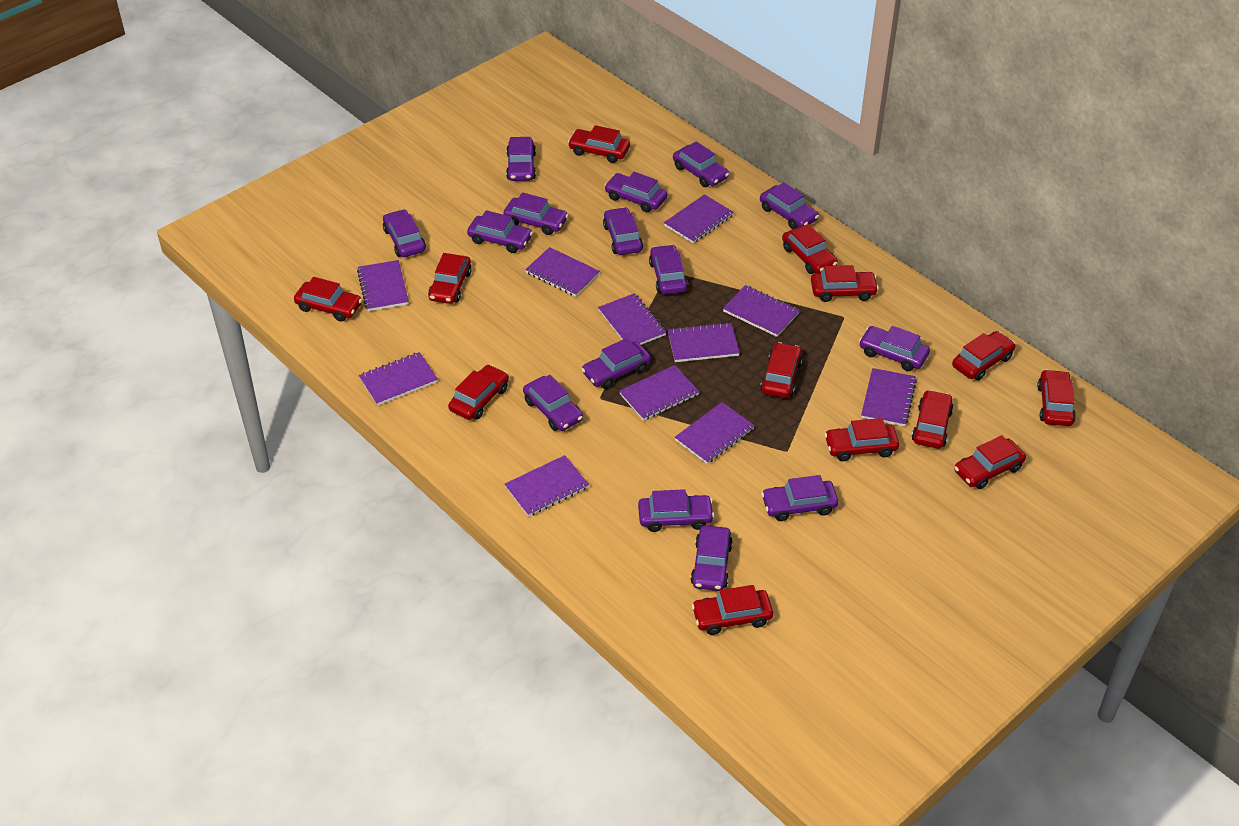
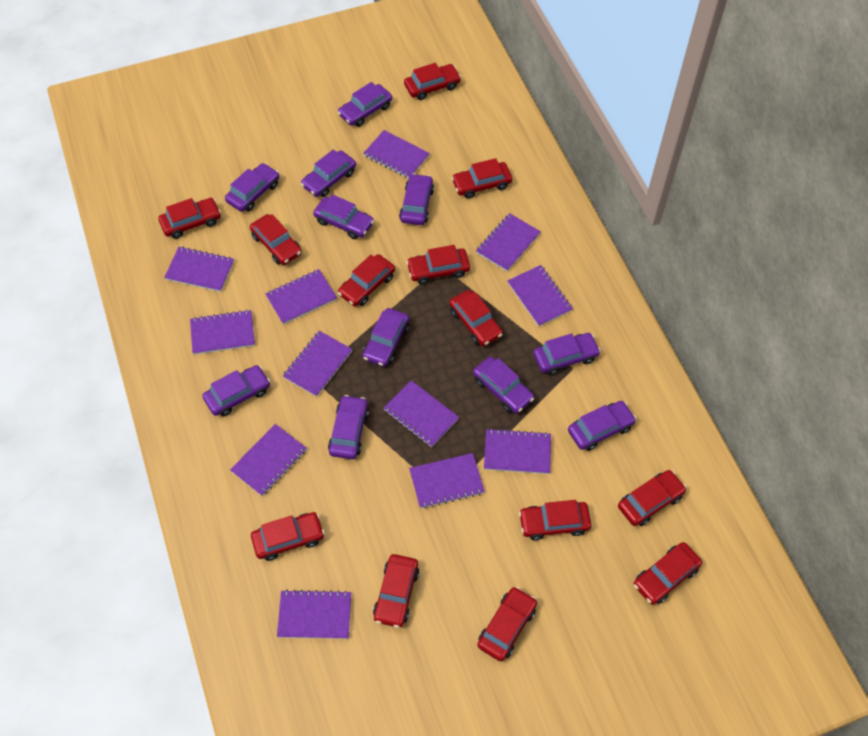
purple car: 15 -> 11
purple notebook: 11 -> 12

